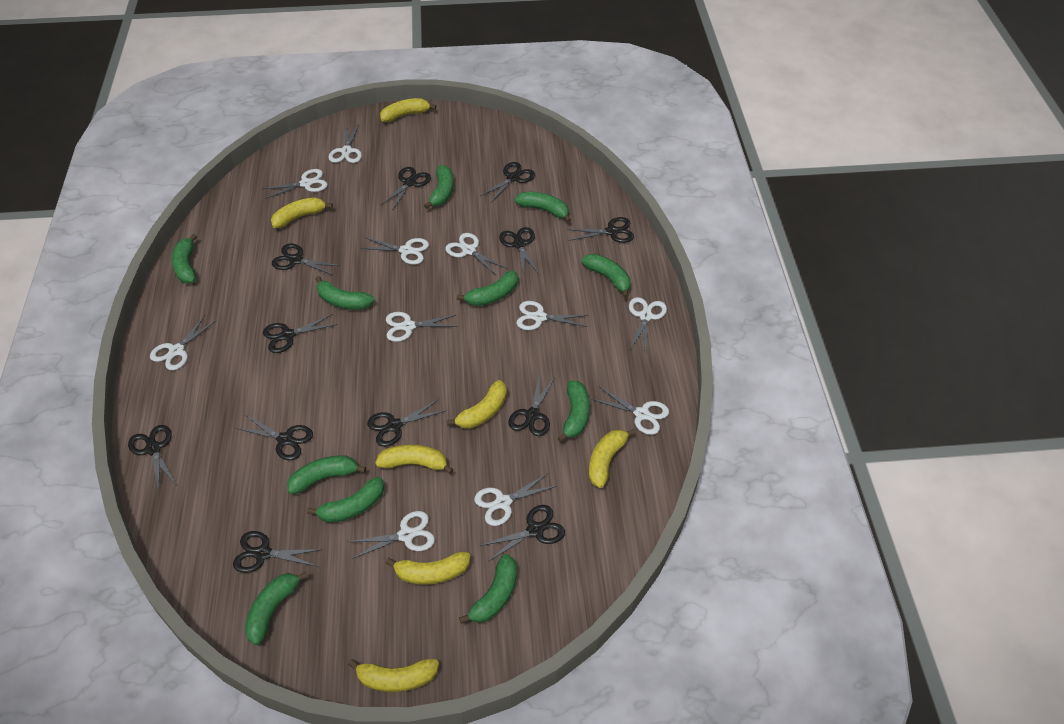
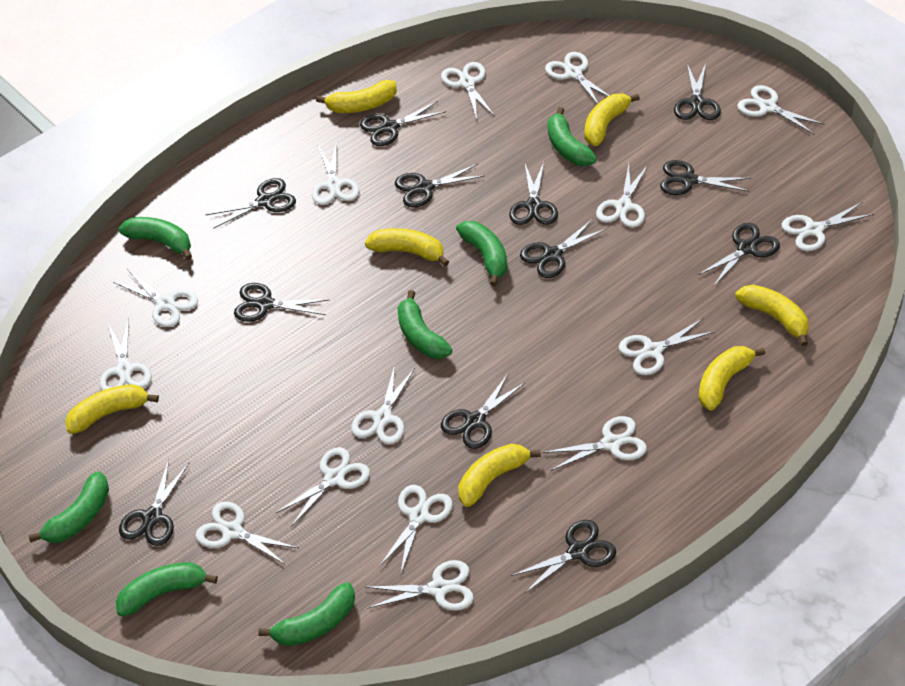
green banana: 11 -> 7
white scissors: 11 -> 15

